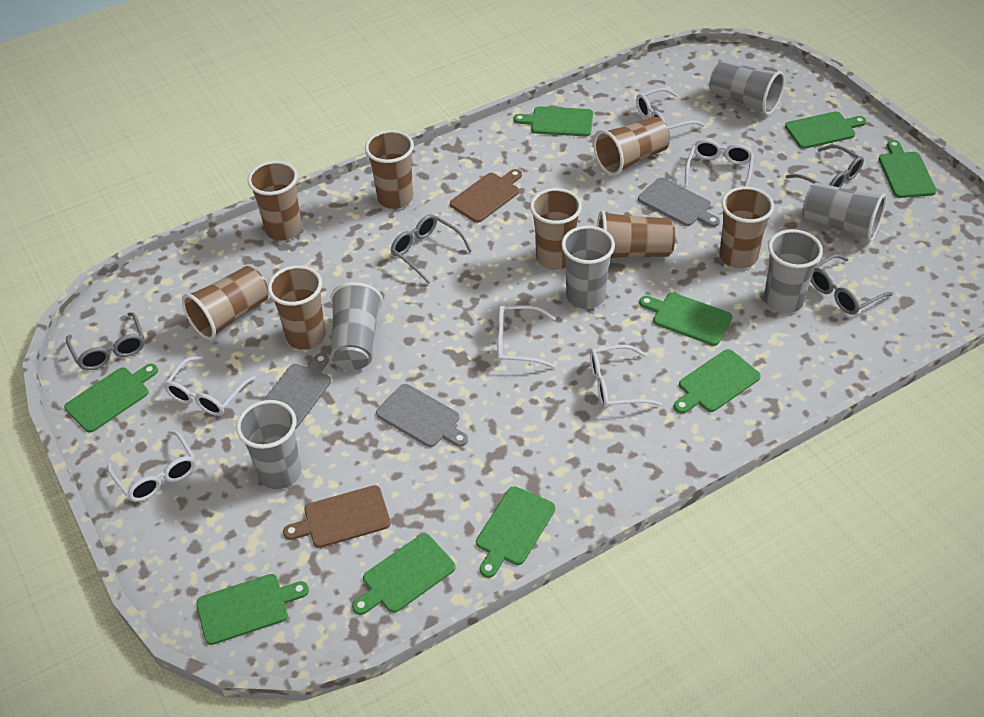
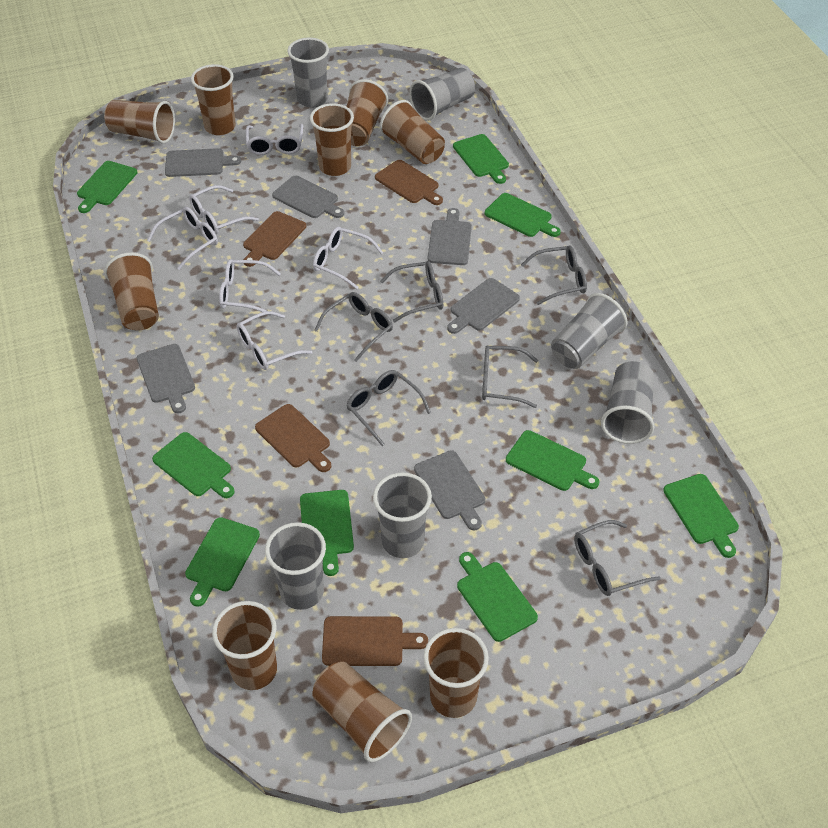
brown cup: 8 -> 9
brown cutting board: 2 -> 4
grey cutting board: 3 -> 6
grey glasses: 4 -> 6

